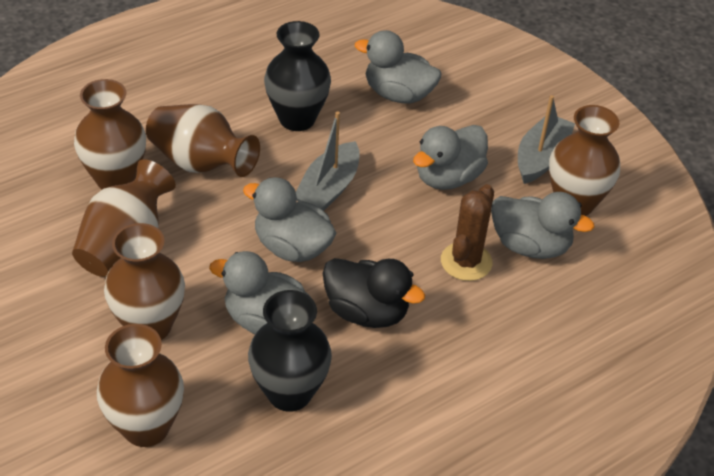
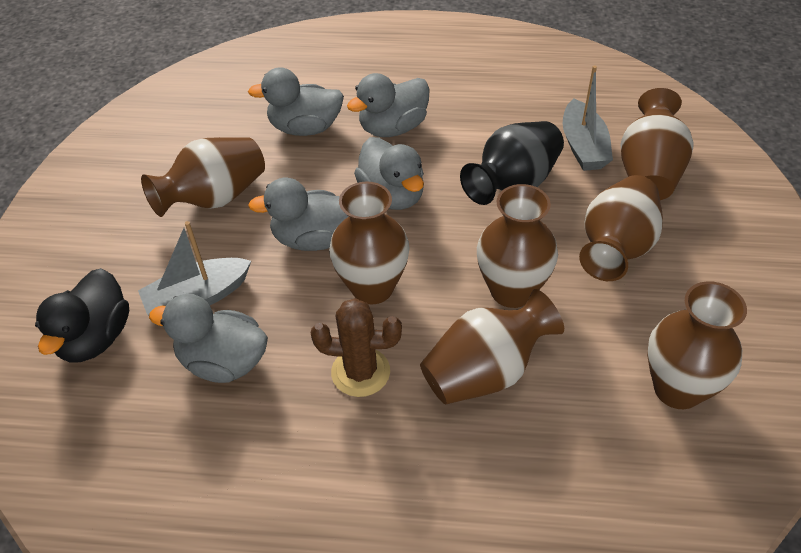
black vase: 2 -> 1
brown vase: 6 -> 7

